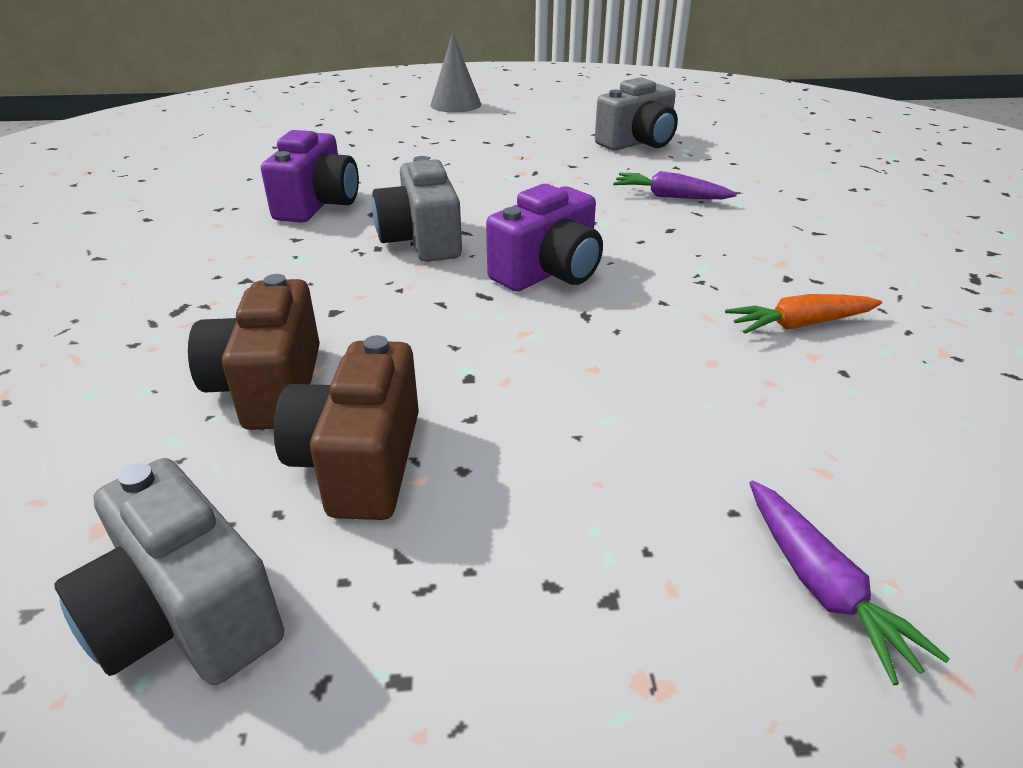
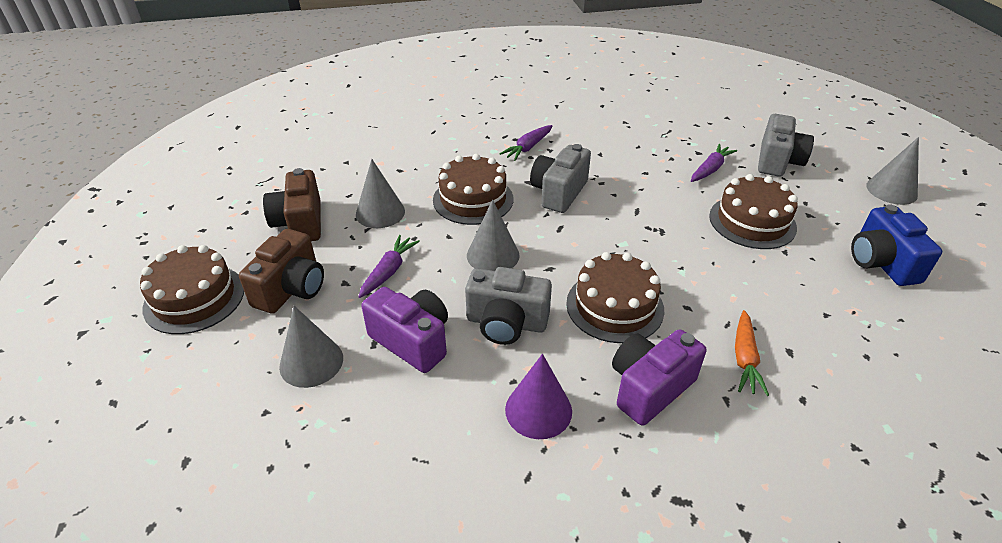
blue camera: 0 -> 1
brown cake: 0 -> 4
grey cone: 1 -> 4
purple carrot: 2 -> 3
purple cone: 0 -> 1

